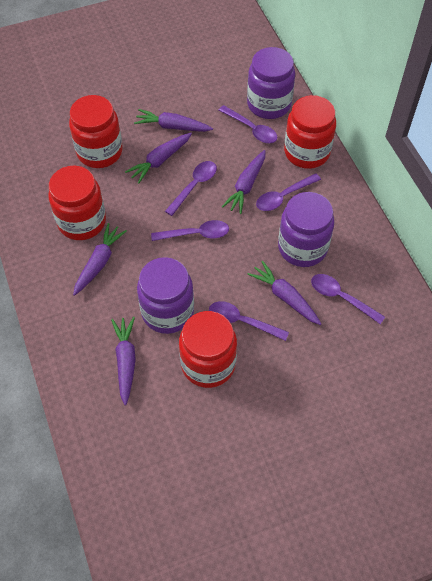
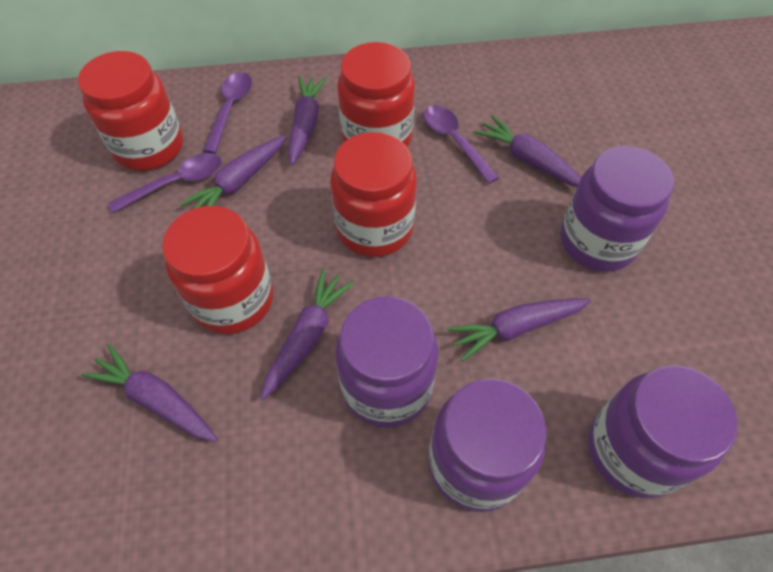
purple jar: 3 -> 4
purple spoon: 6 -> 3

